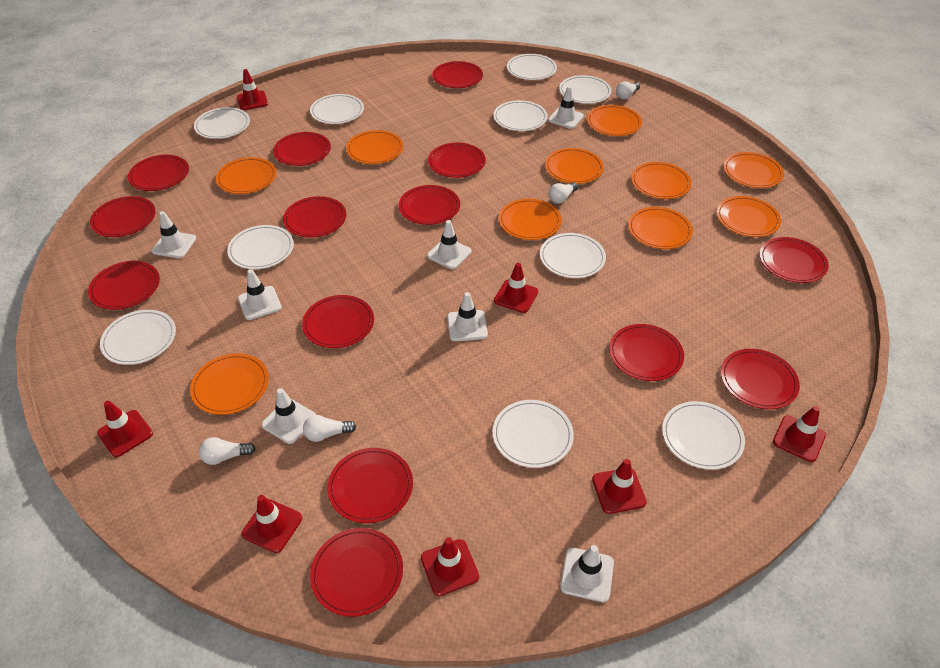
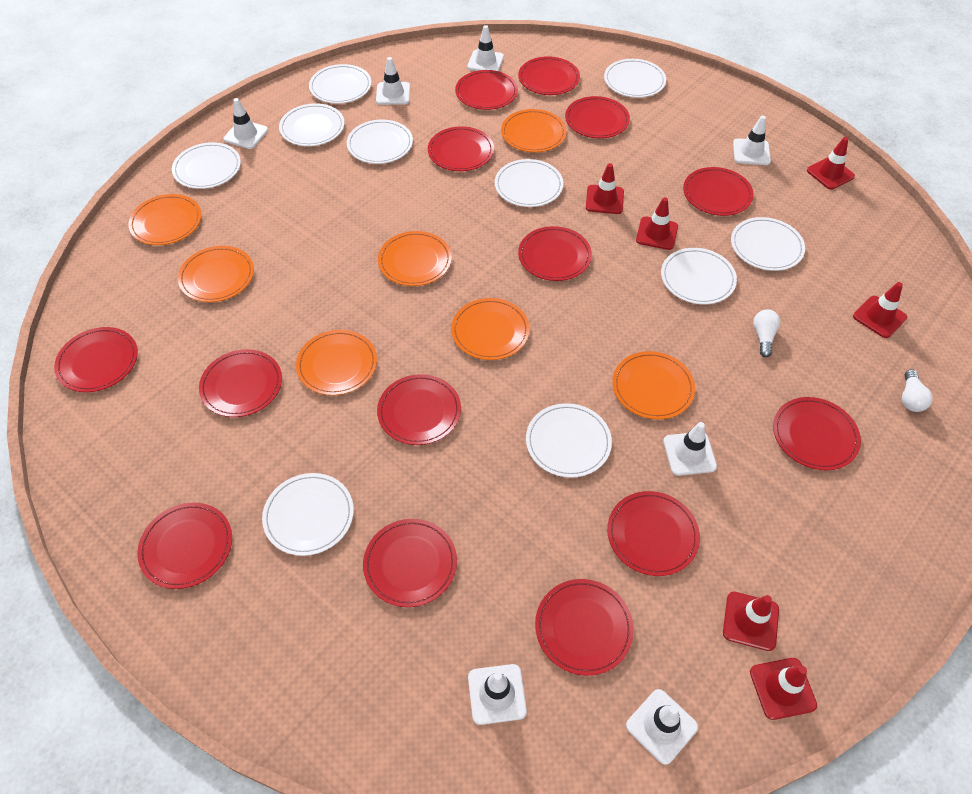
orange plate: 10 -> 7
red traffic cone: 7 -> 6
white light bulb: 4 -> 2

